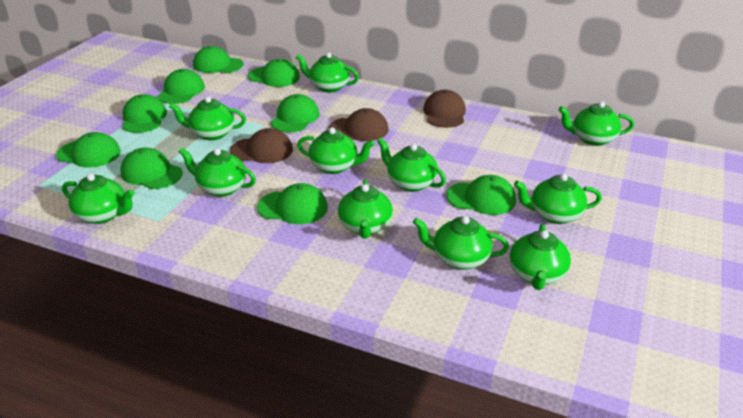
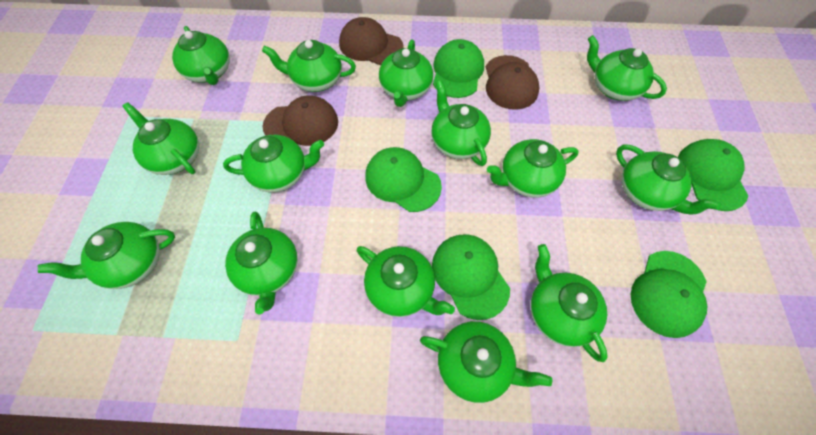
green cap: 9 -> 5
green teapot: 11 -> 14

